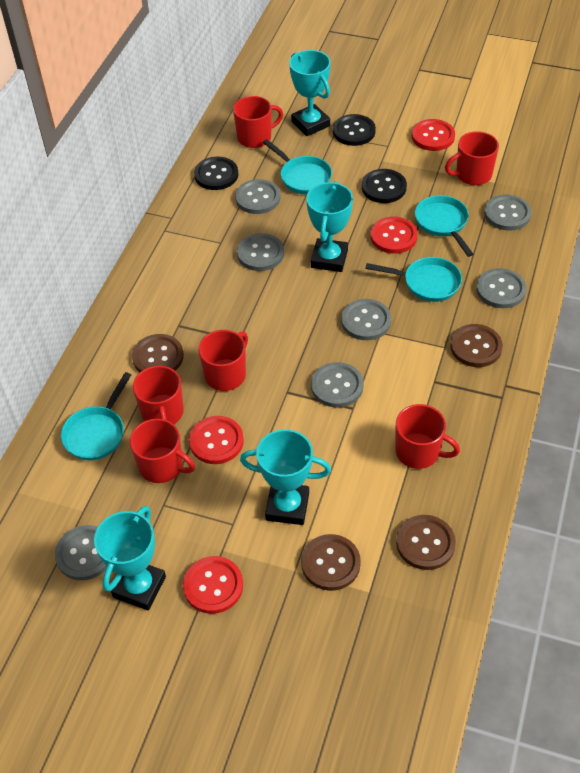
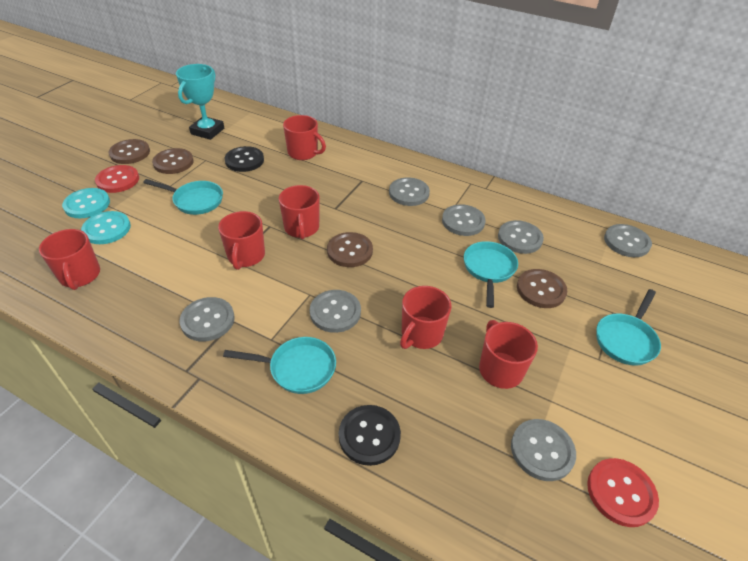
black button: 3 -> 2
red button: 4 -> 2
turquoise button: 0 -> 2
turquoise trophy: 4 -> 1

